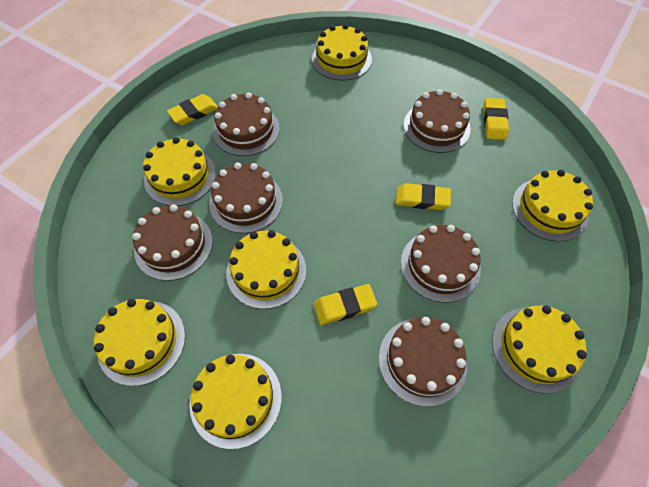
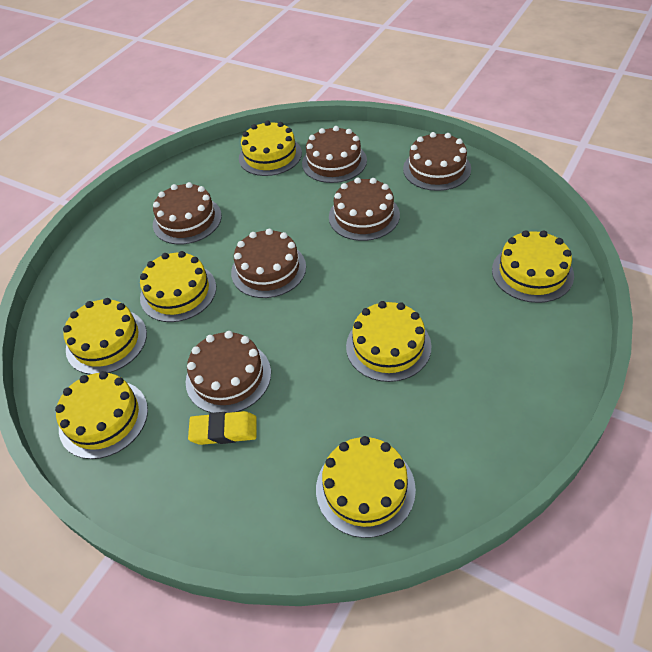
yellow eraser: 4 -> 1

